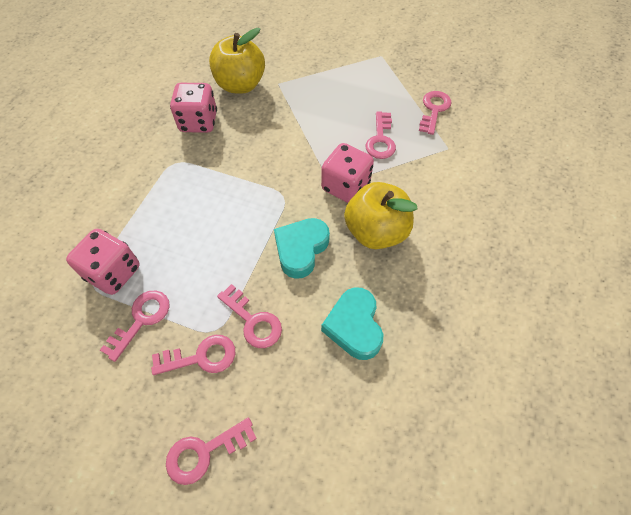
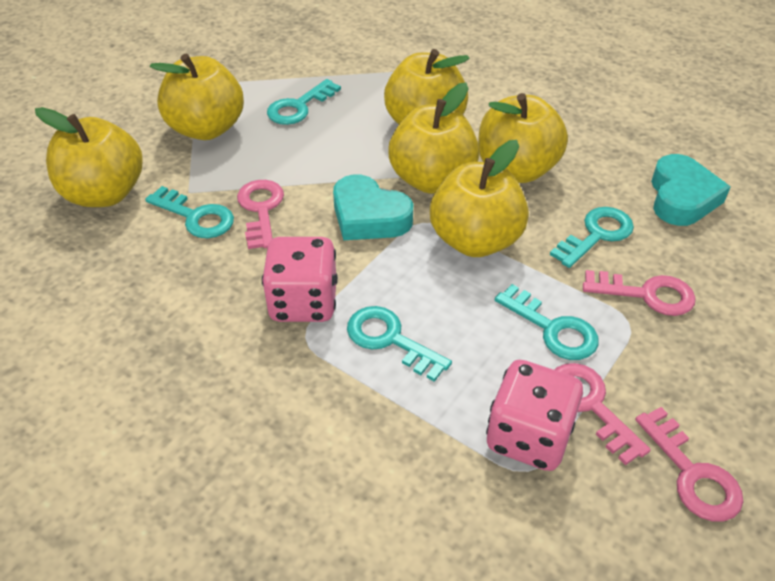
pink dice: 3 -> 2
pink key: 6 -> 4
turquoise key: 0 -> 5
yellow apple: 2 -> 6

